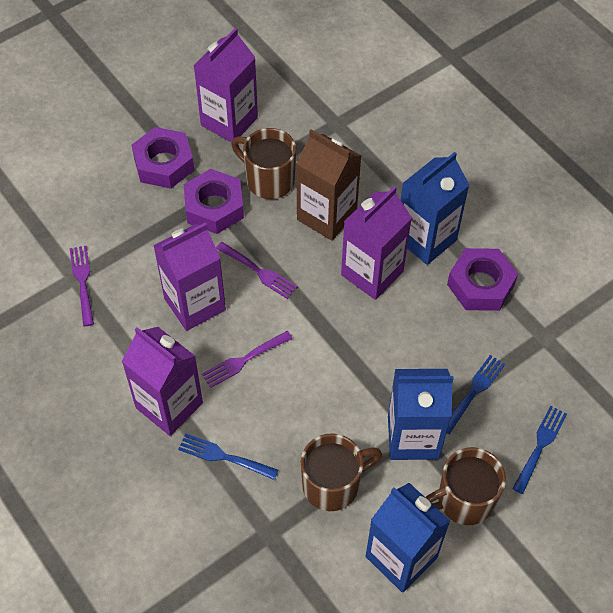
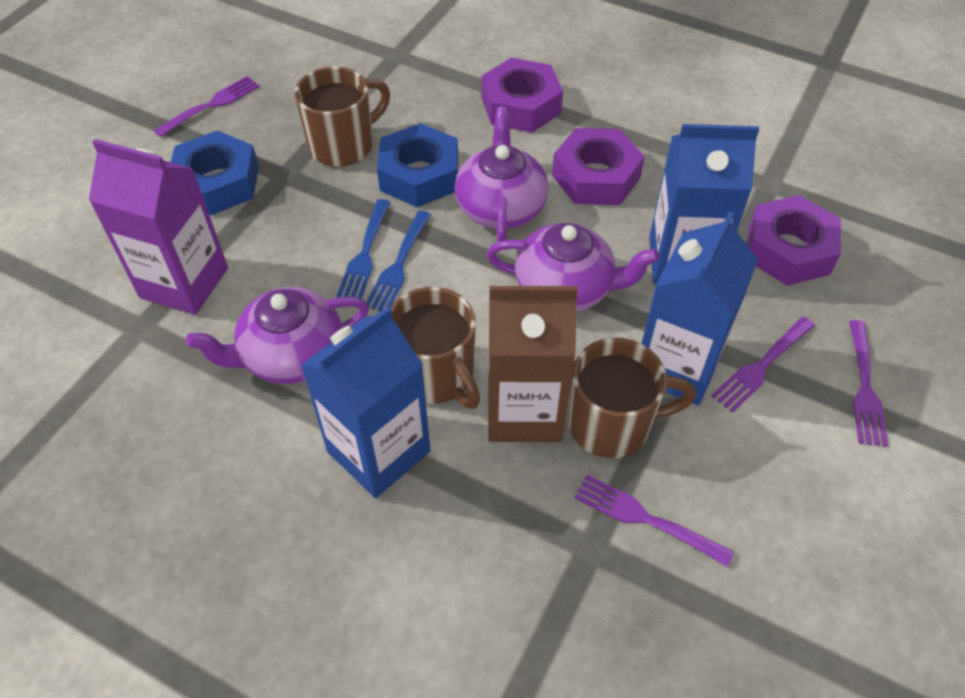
blue fork: 3 -> 2
blue nut: 0 -> 2
purple carton: 4 -> 1
purple fork: 3 -> 4
purple teapot: 0 -> 3

